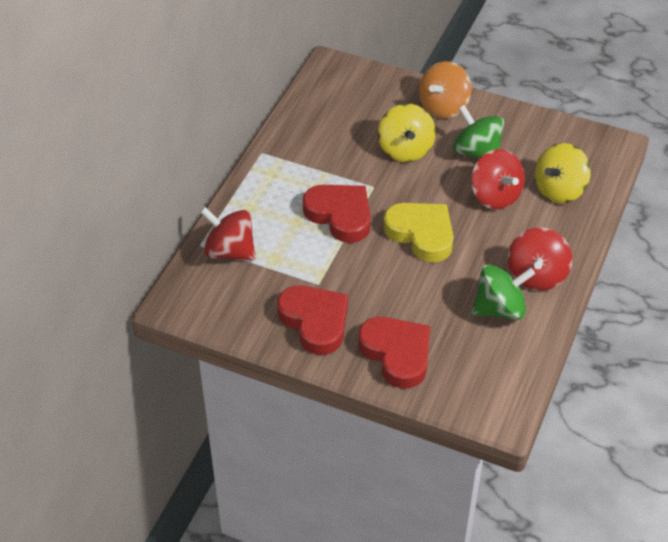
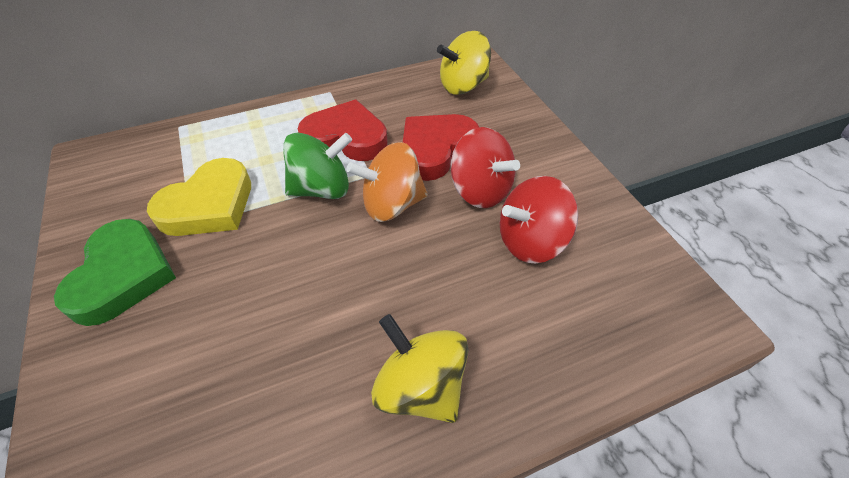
green heart: 0 -> 1
green spinning top: 2 -> 1
red heart: 3 -> 2
red spinning top: 3 -> 2

